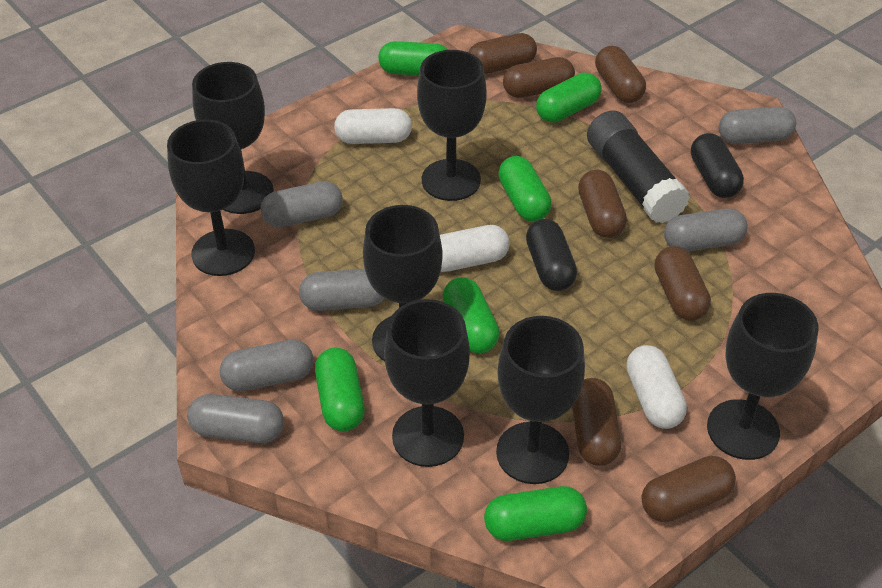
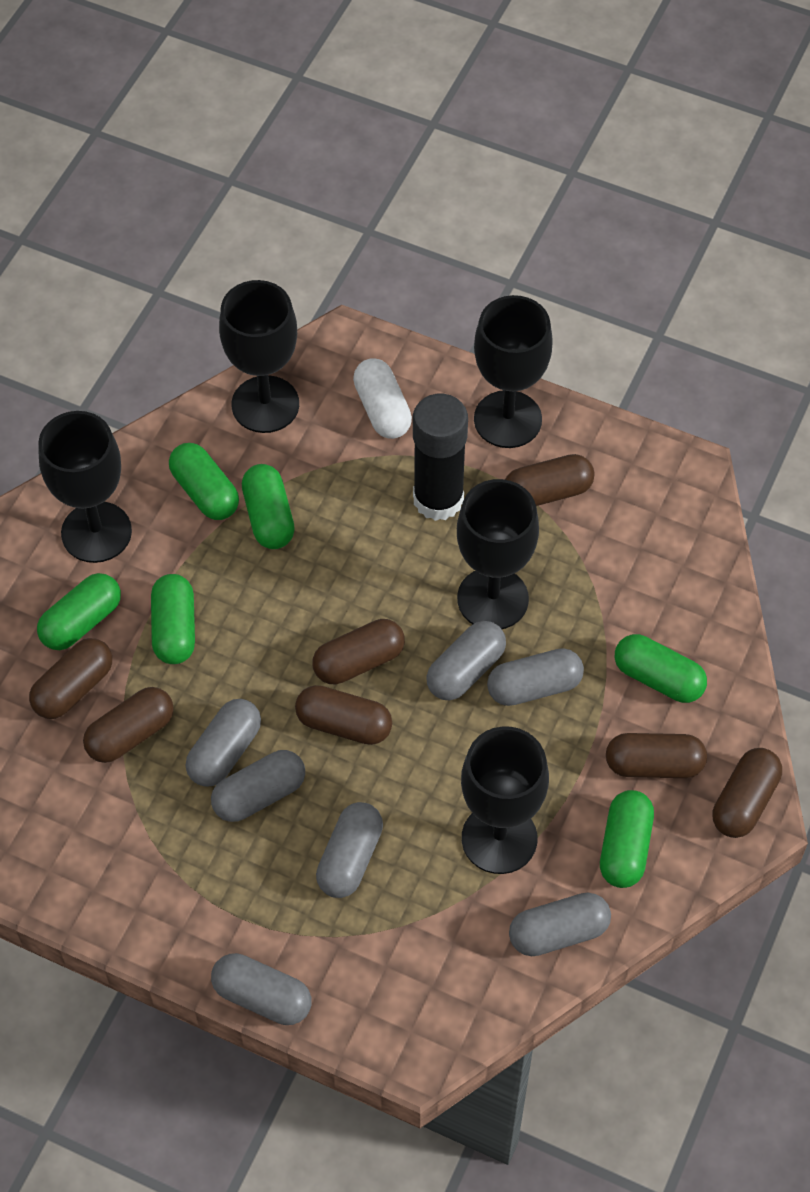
black capsule: 2 -> 0
black goblet: 7 -> 5
grey capsule: 6 -> 7
white capsule: 3 -> 1

